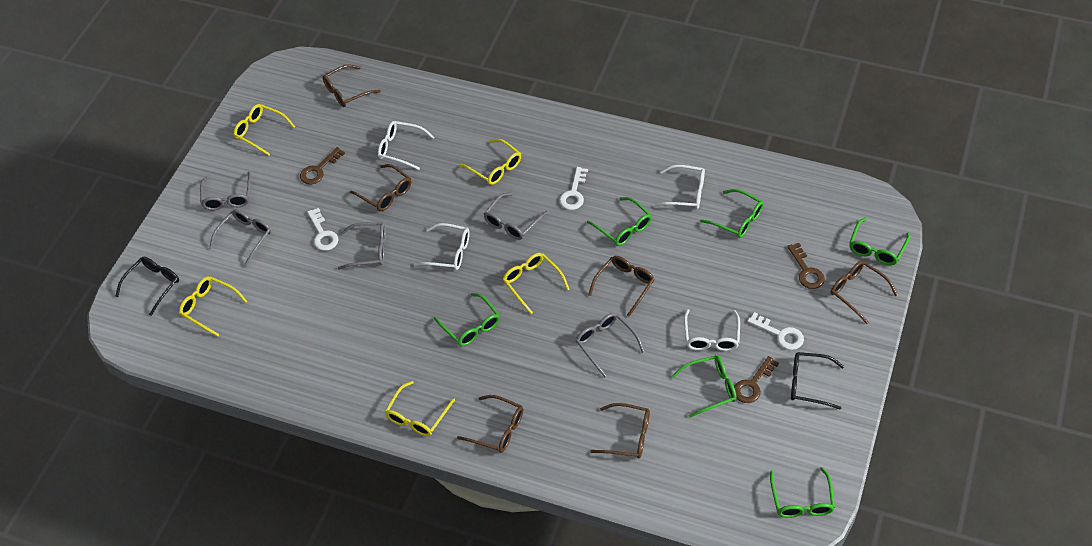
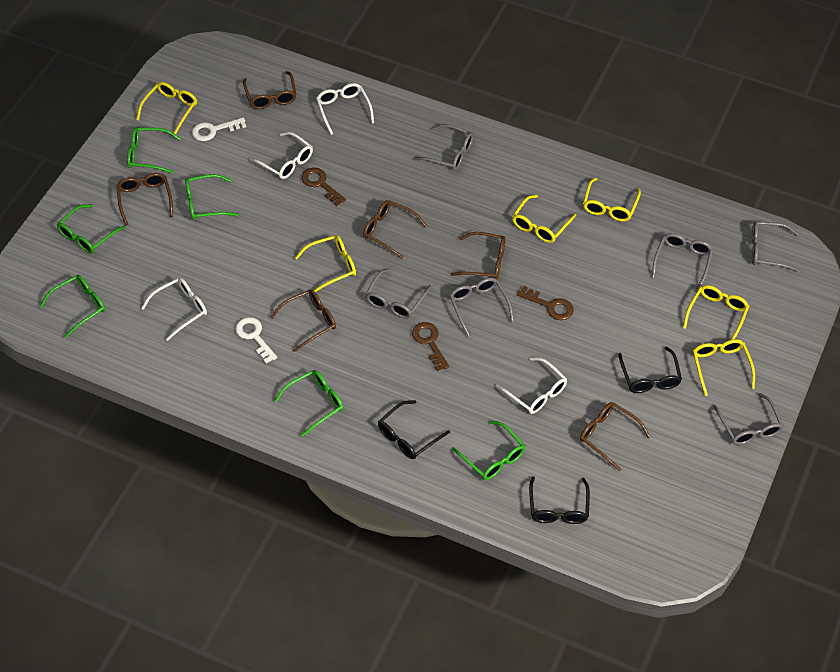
black glasses: 2 -> 3
grey glasses: 5 -> 6
white key: 3 -> 2
yellow glasses: 5 -> 6

